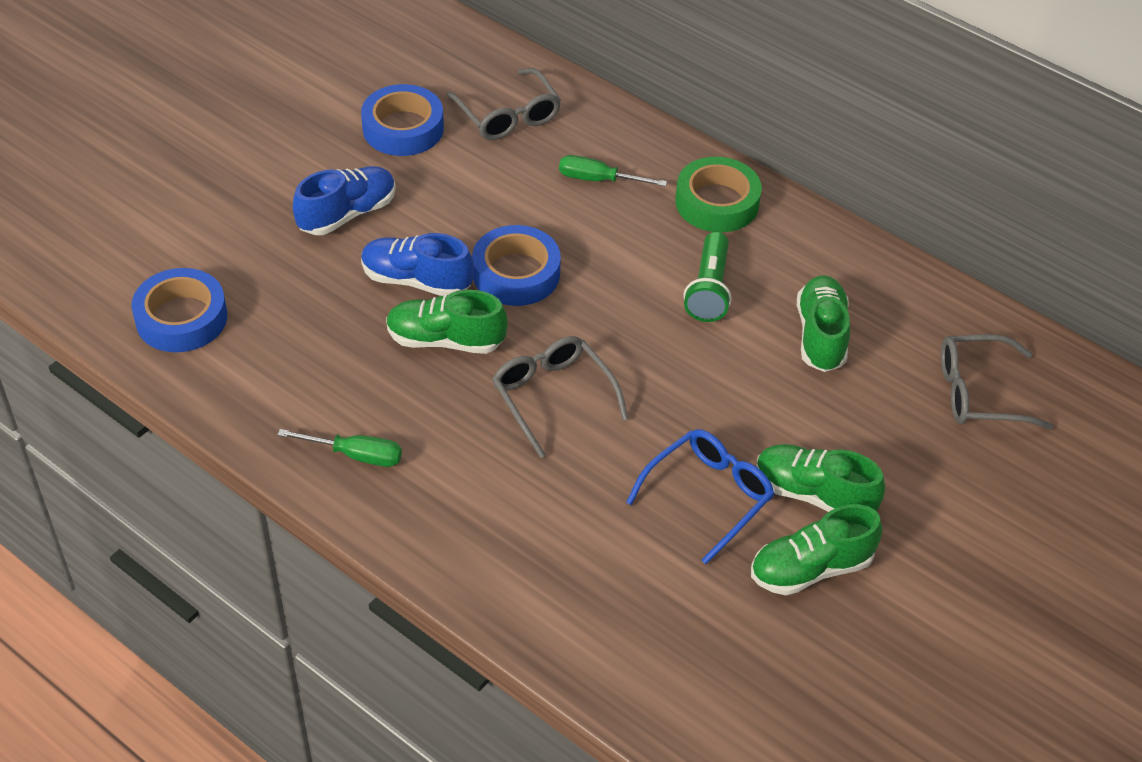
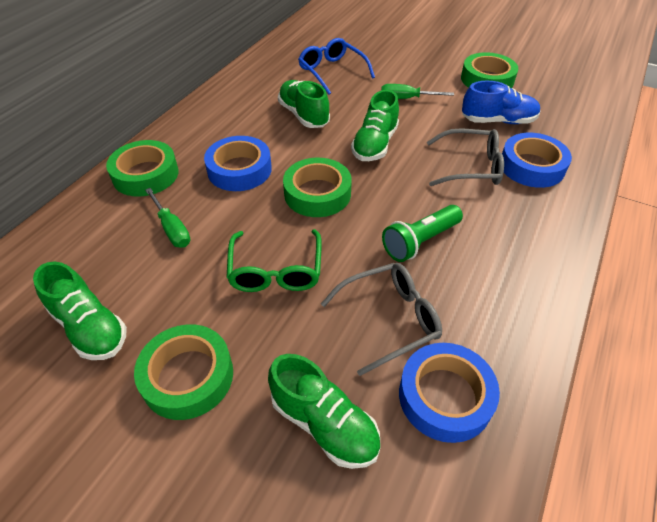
blue shoe: 2 -> 1
green glasses: 0 -> 1
green tape: 1 -> 4
grey glasses: 3 -> 2

